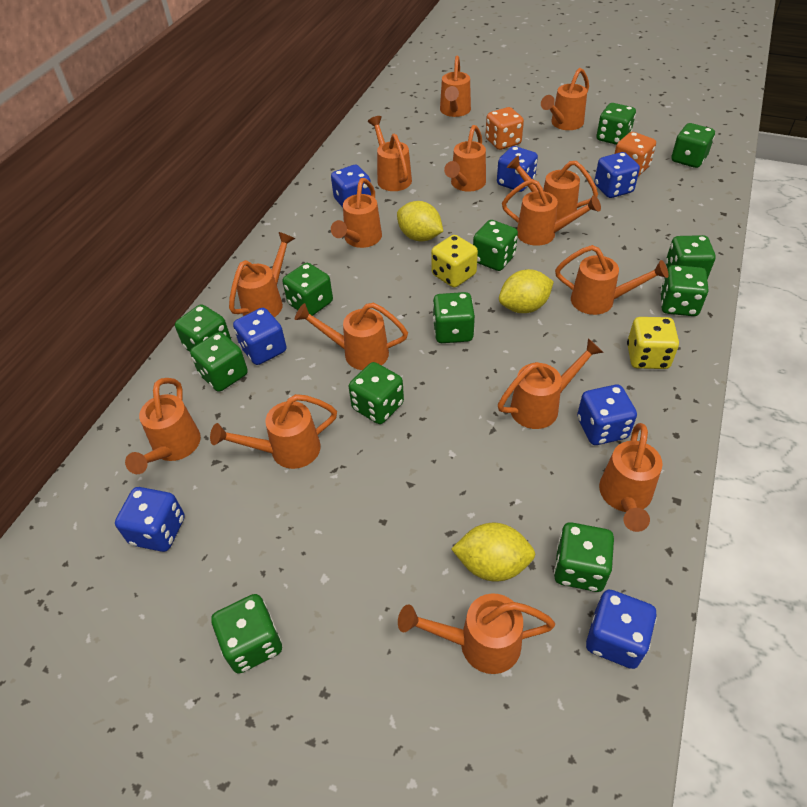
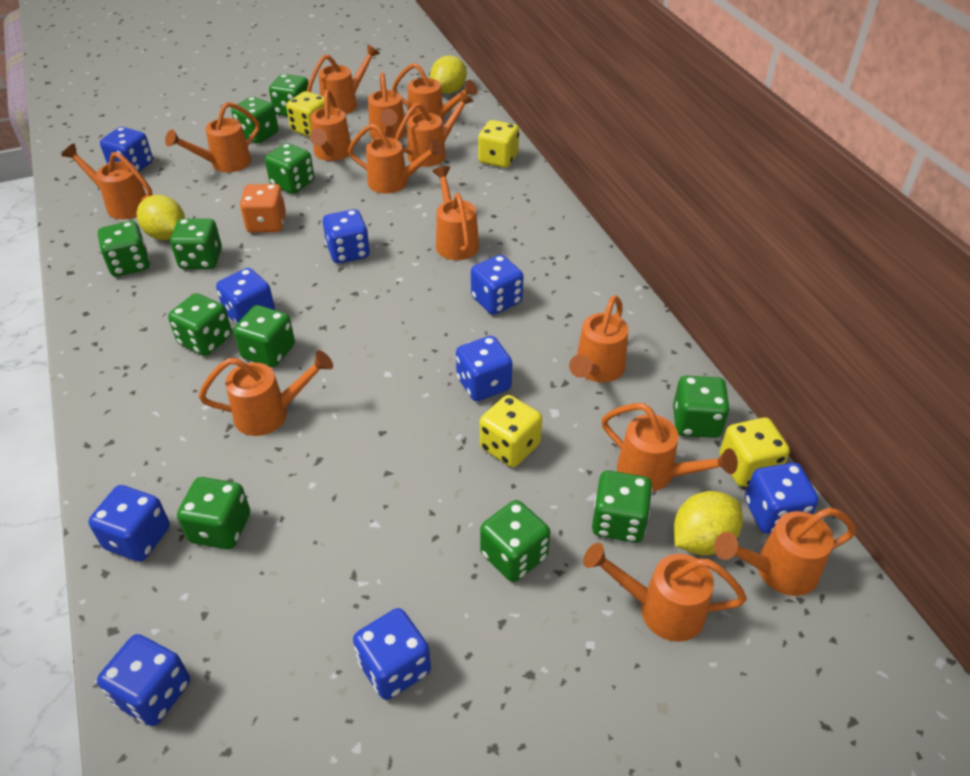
blue dice: 7 -> 9
green dice: 12 -> 11
orange dice: 2 -> 1
orange watering can: 15 -> 14
yellow dice: 2 -> 4

